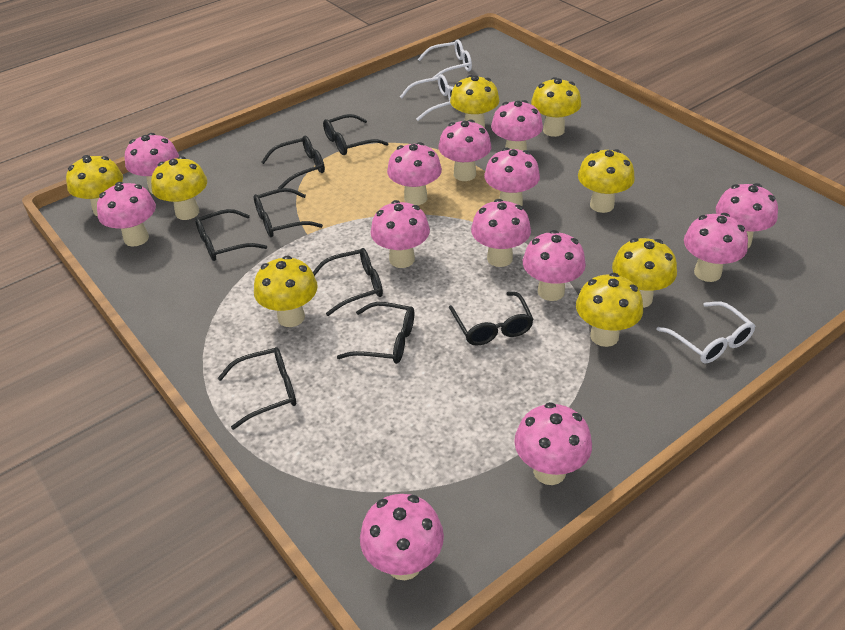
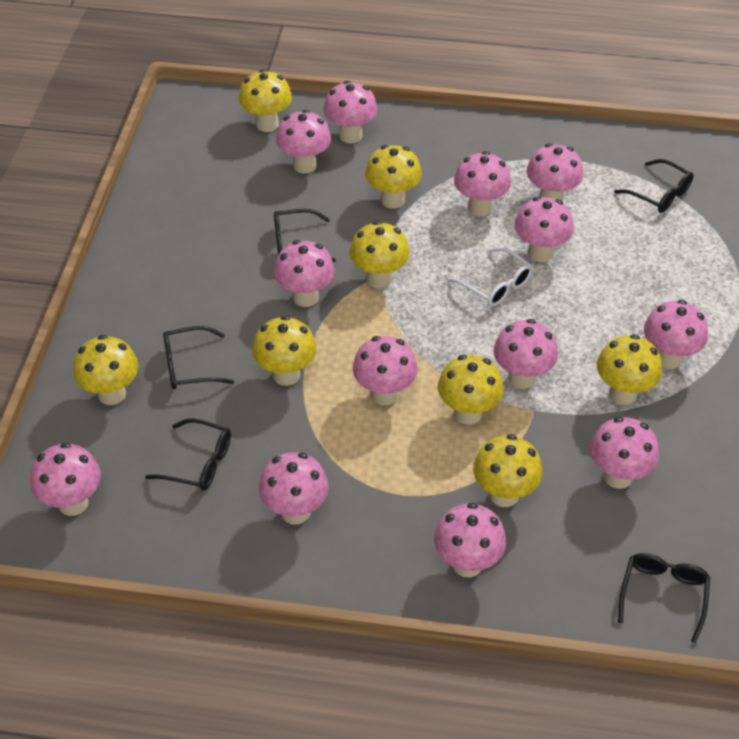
black glasses: 8 -> 5
white glasses: 3 -> 1

